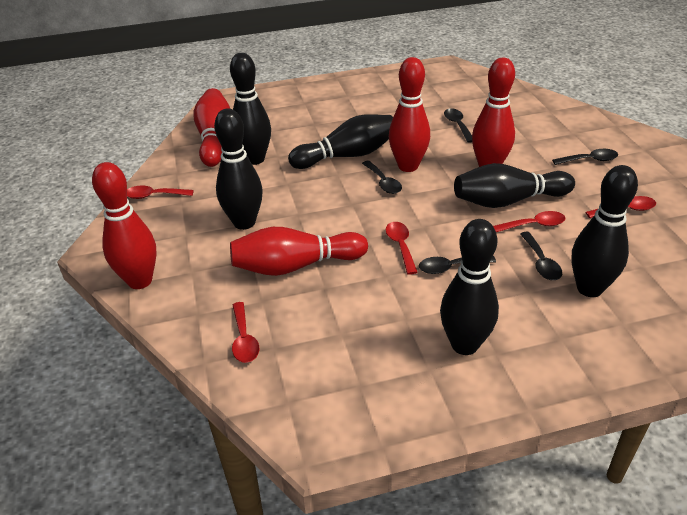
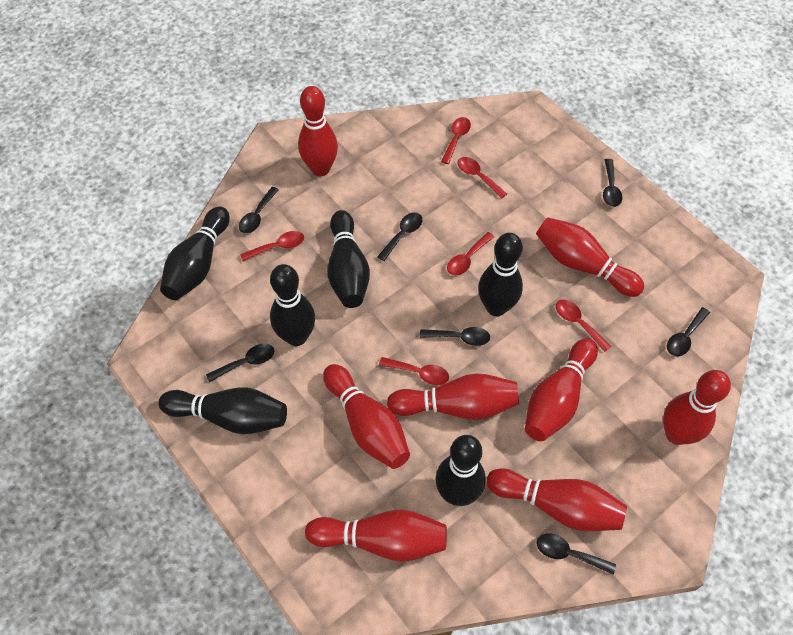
black spoon: 5 -> 7
red bowling pin: 5 -> 8
red spoon: 5 -> 6

